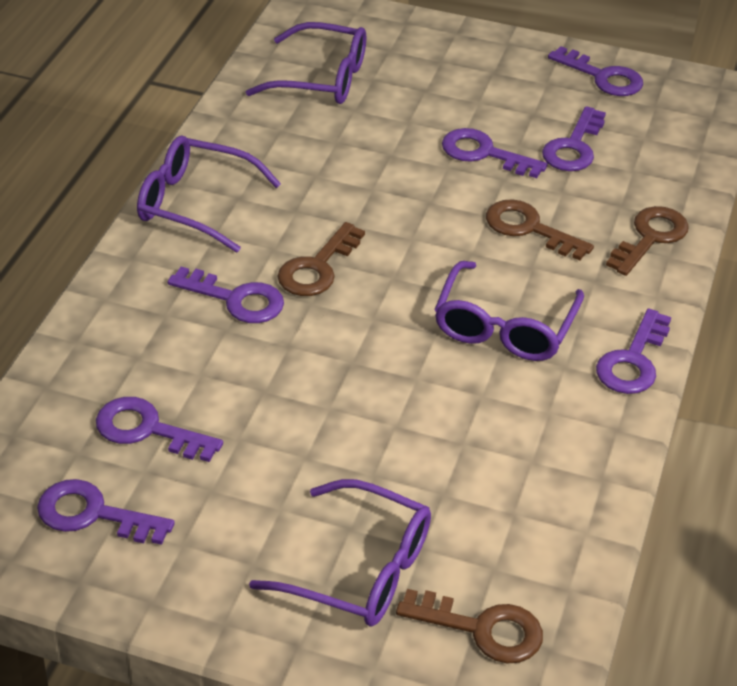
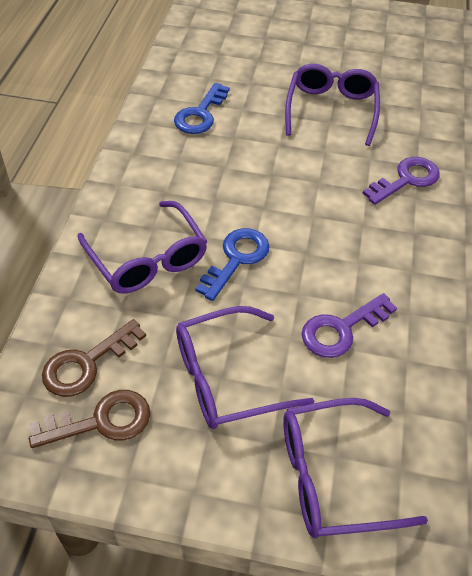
blue key: 0 -> 2
brown key: 4 -> 2
purple key: 7 -> 2

